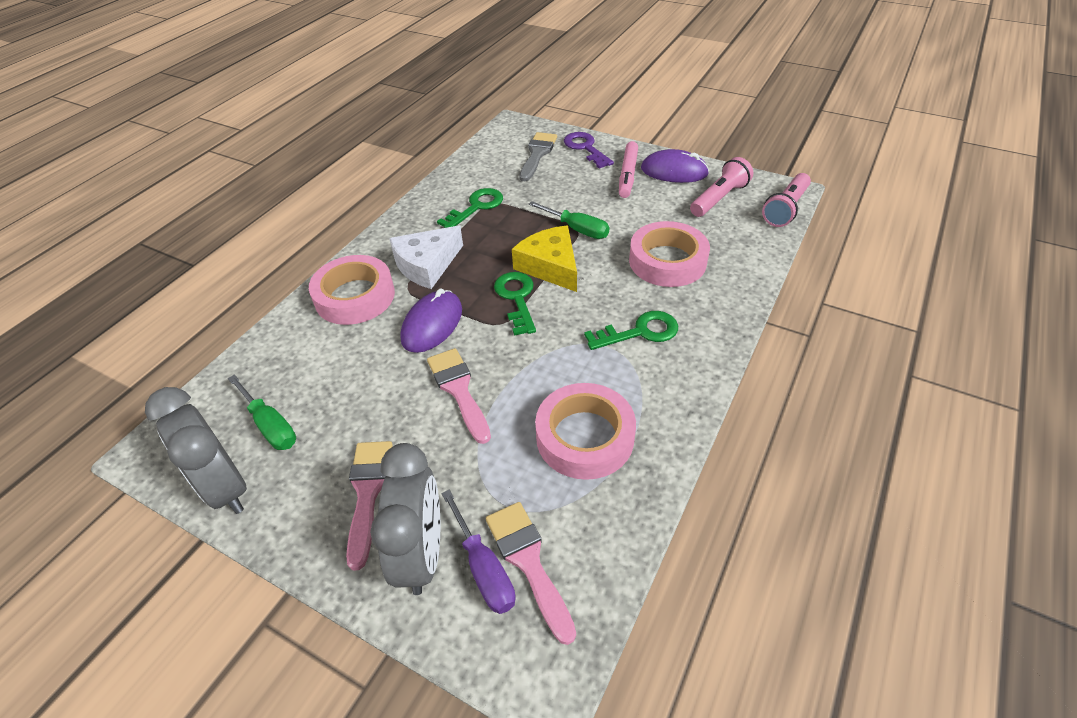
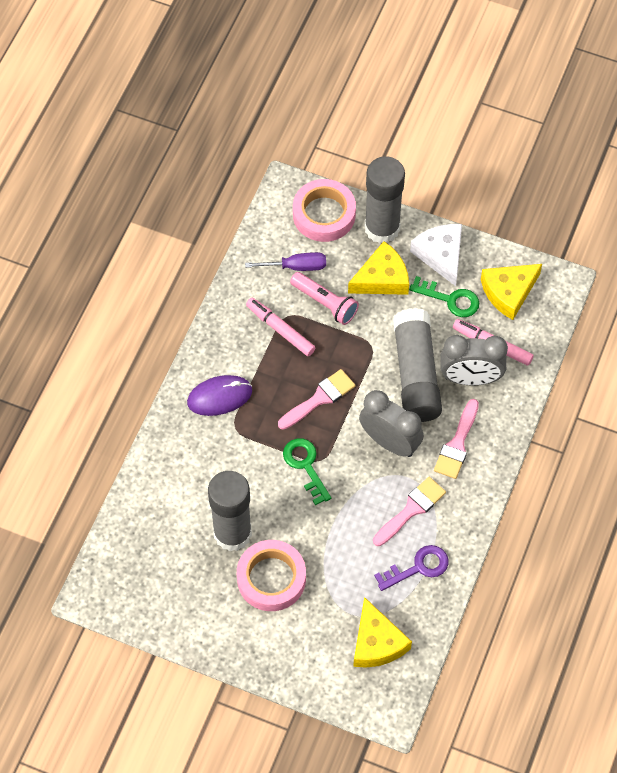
green key: 3 -> 2
green screwdriver: 2 -> 0
grey brush: 1 -> 0
grey glue stick: 0 -> 3
pink flashlight: 2 -> 1
pink marker: 1 -> 2
pink tape: 3 -> 2
purple mouse: 2 -> 1
yellow cheese: 1 -> 3

